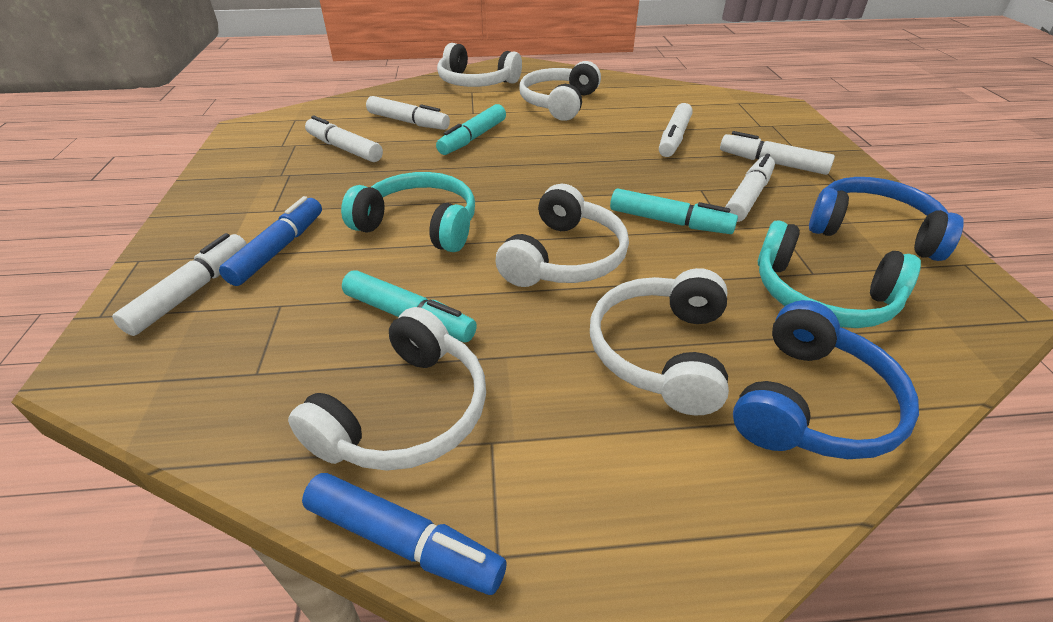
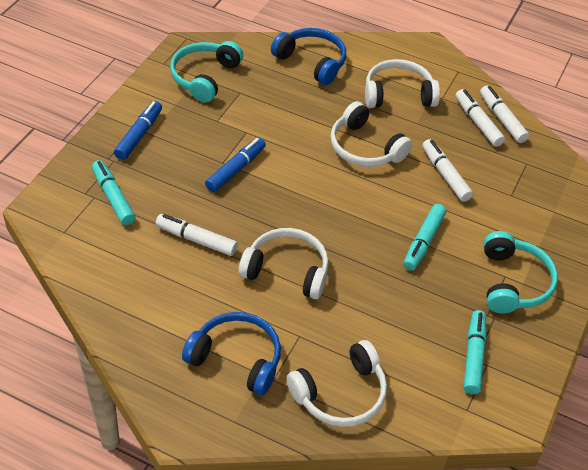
white headphones: 5 -> 4
white marker: 6 -> 4

